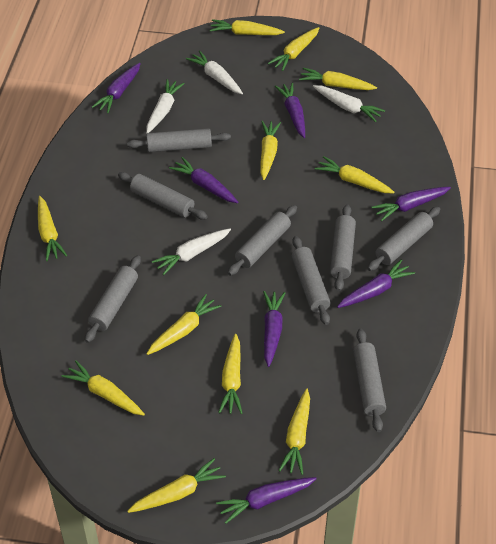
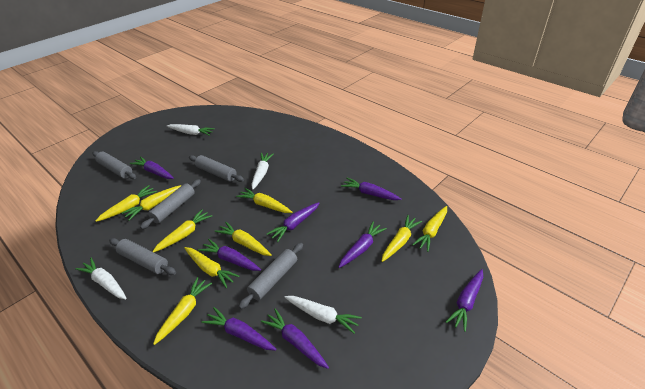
grey rolling pin: 8 -> 5
purple carrot: 7 -> 8
yellow carrot: 11 -> 9

